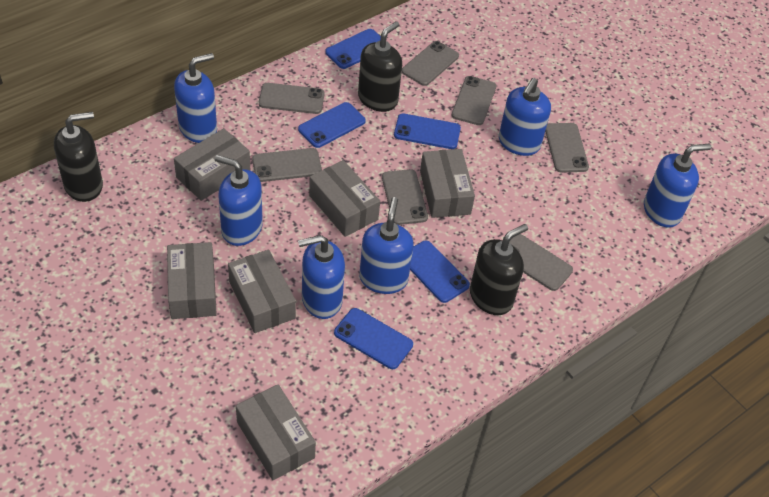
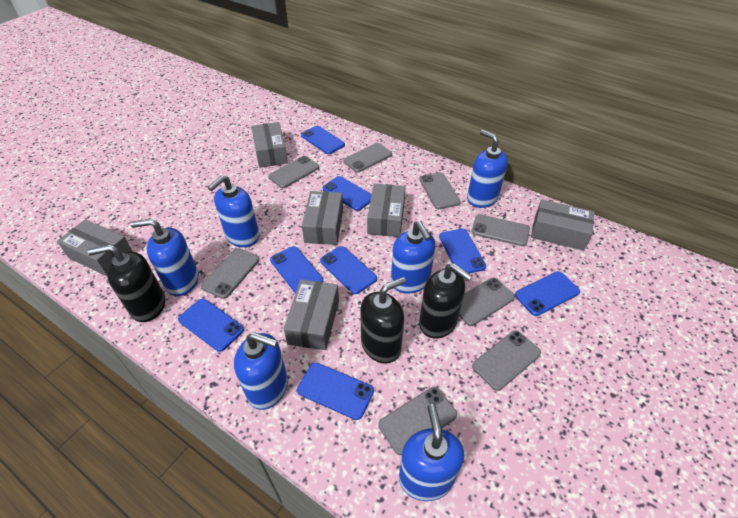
blue phone: 5 -> 8
grey phone: 7 -> 8

